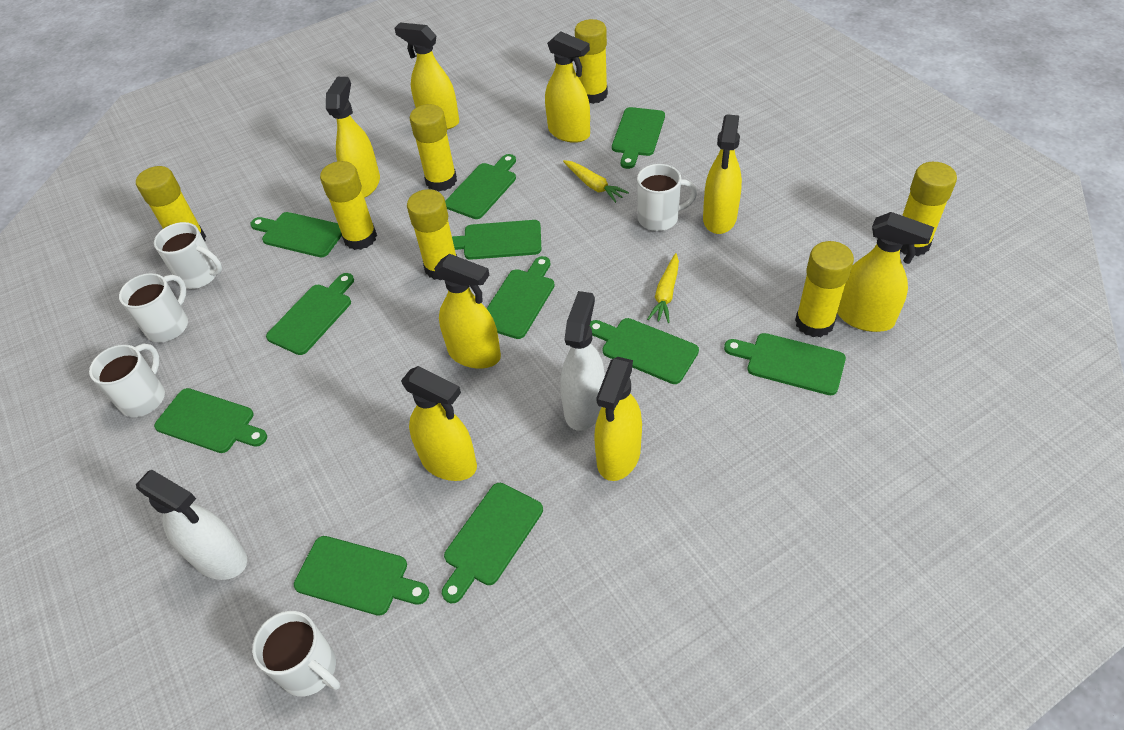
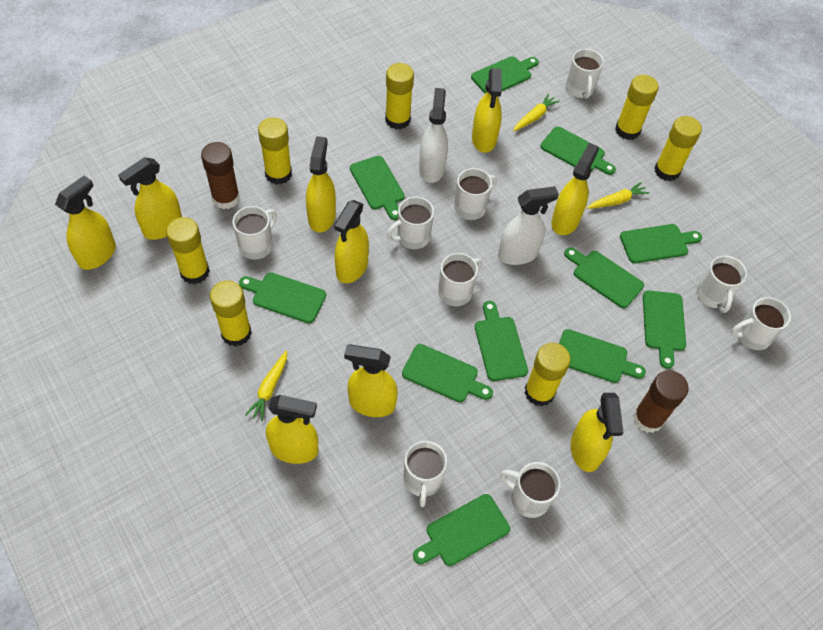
brown glue stick: 0 -> 2
white mug: 5 -> 9
yellow carrot: 2 -> 3
yellow spray bottle: 8 -> 9

